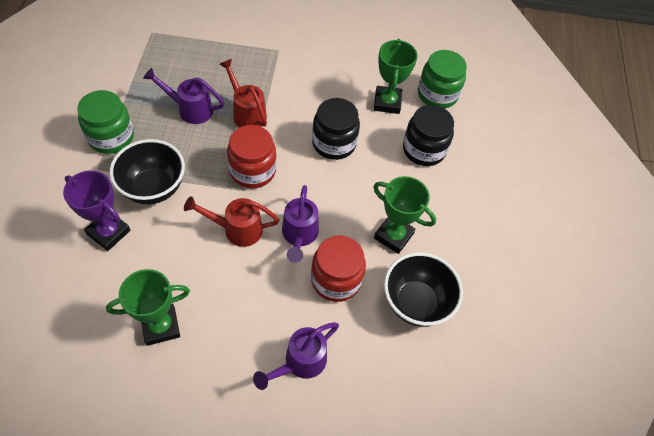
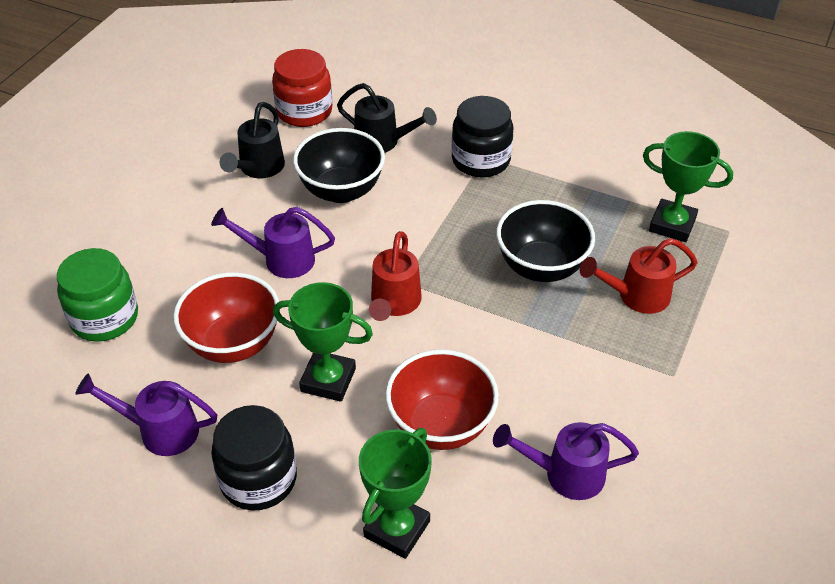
black watering can: 0 -> 2
green jar: 2 -> 1
purple trophy: 1 -> 0
red bowl: 0 -> 2
red jar: 2 -> 1

